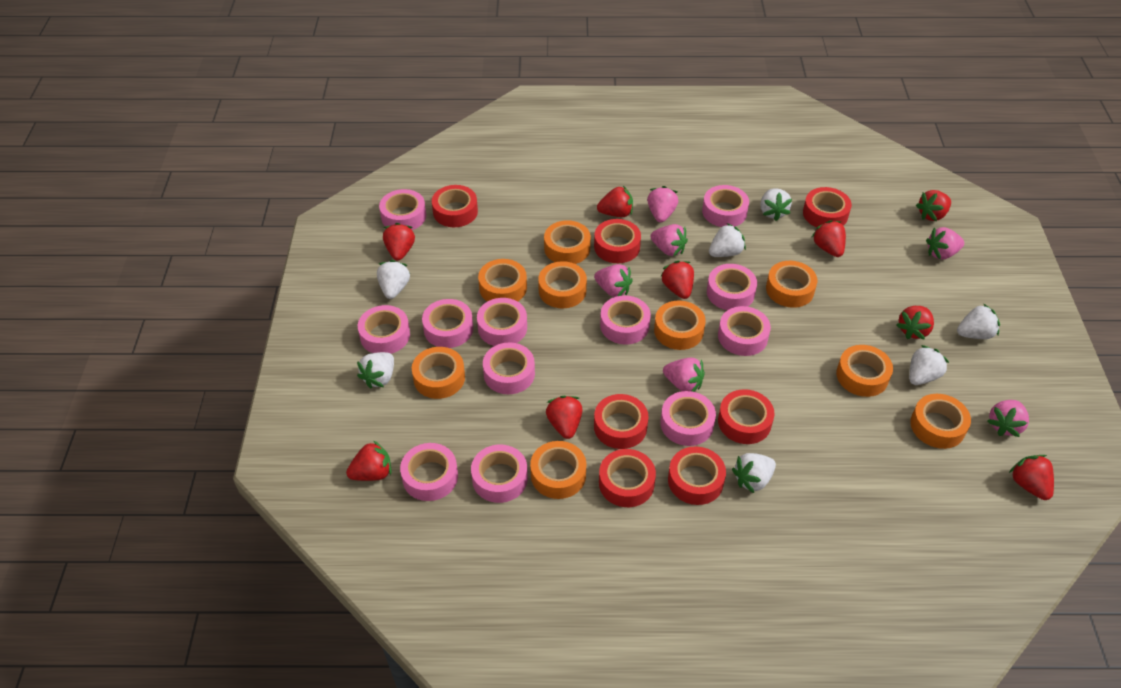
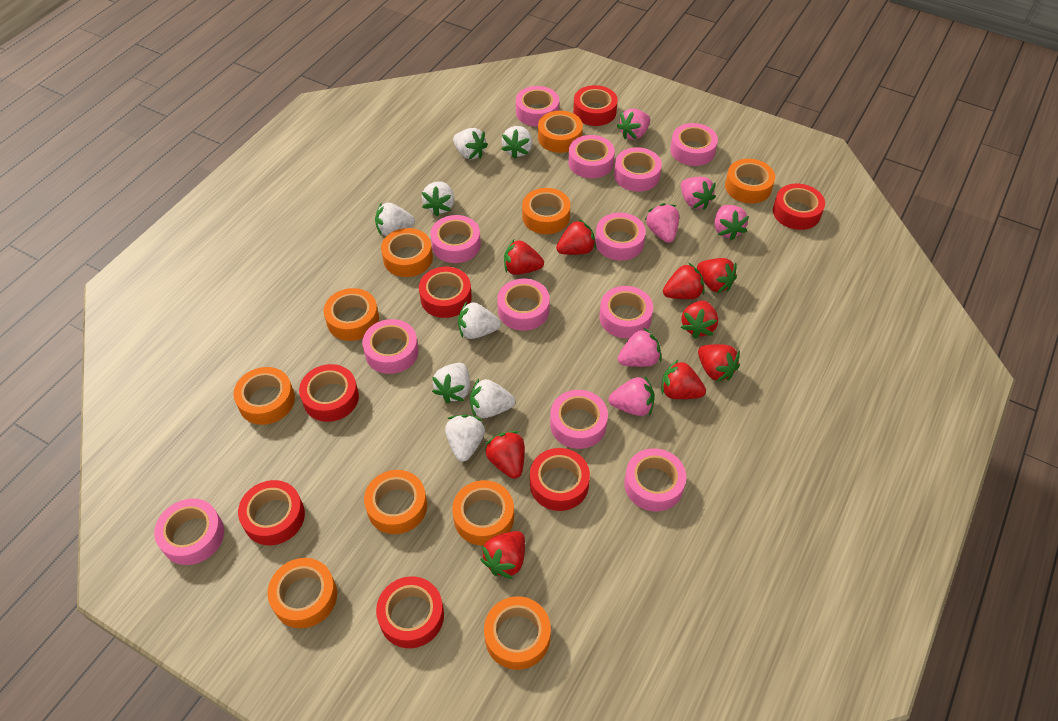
orange tape: 9 -> 10
white strawberry: 7 -> 8

